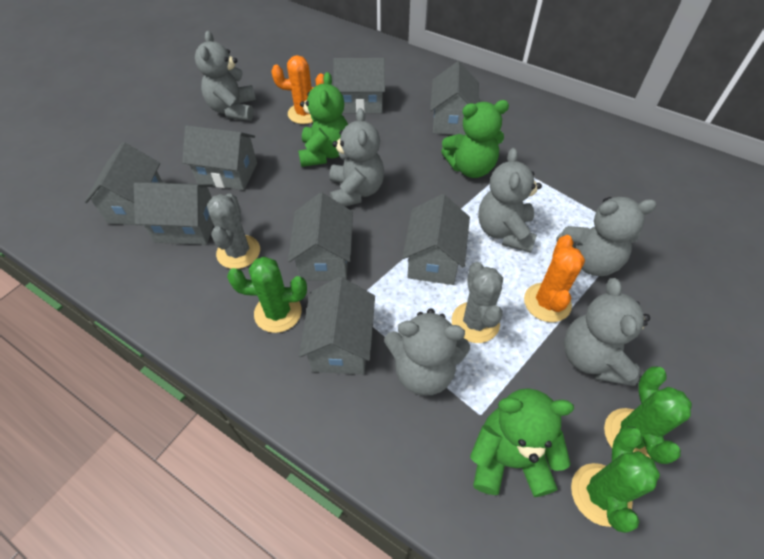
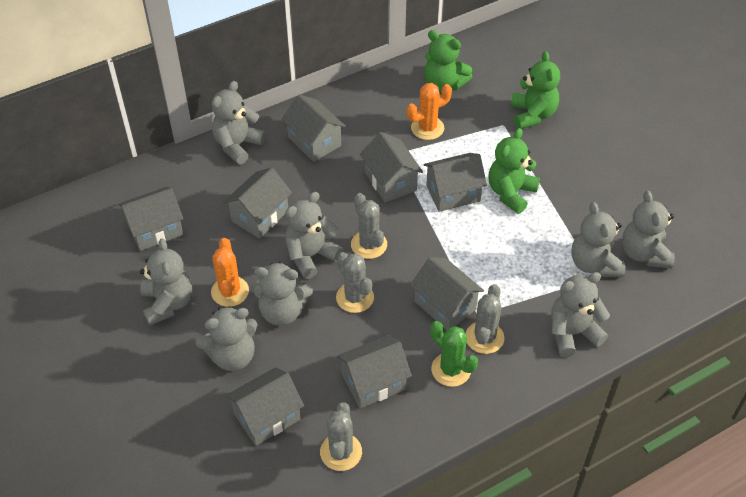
green cactus: 3 -> 1
grey cactus: 2 -> 4
grey teddy bear: 6 -> 8

